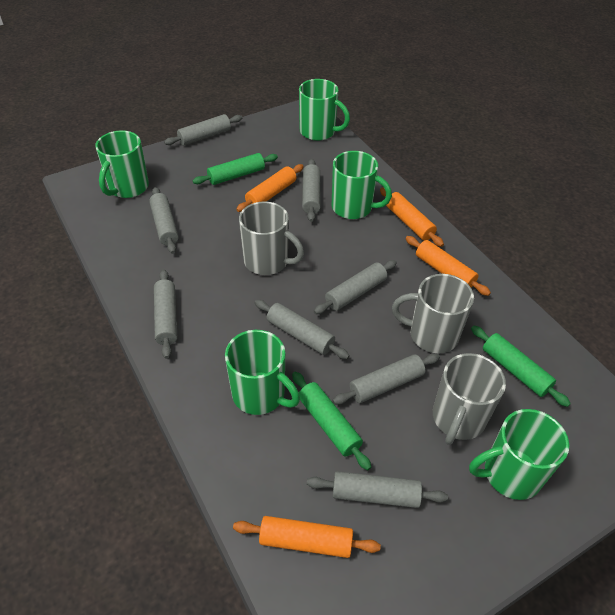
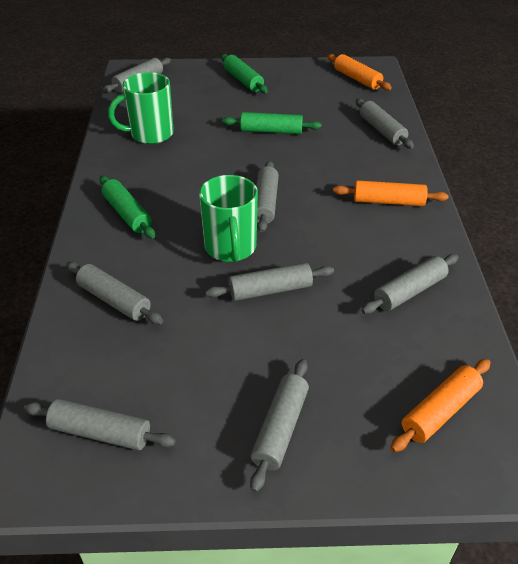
green mug: 5 -> 2
grey mug: 3 -> 0
orange rolling pin: 4 -> 3

